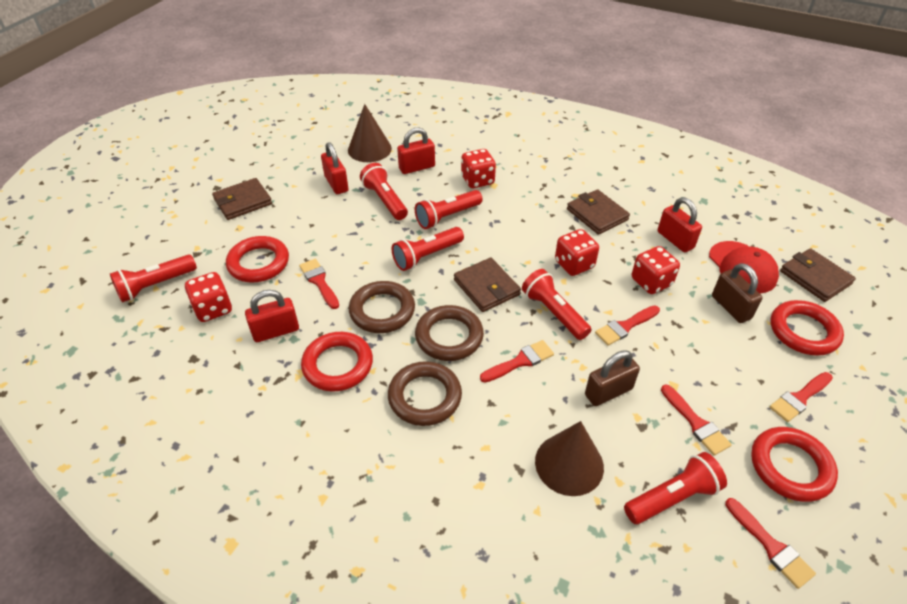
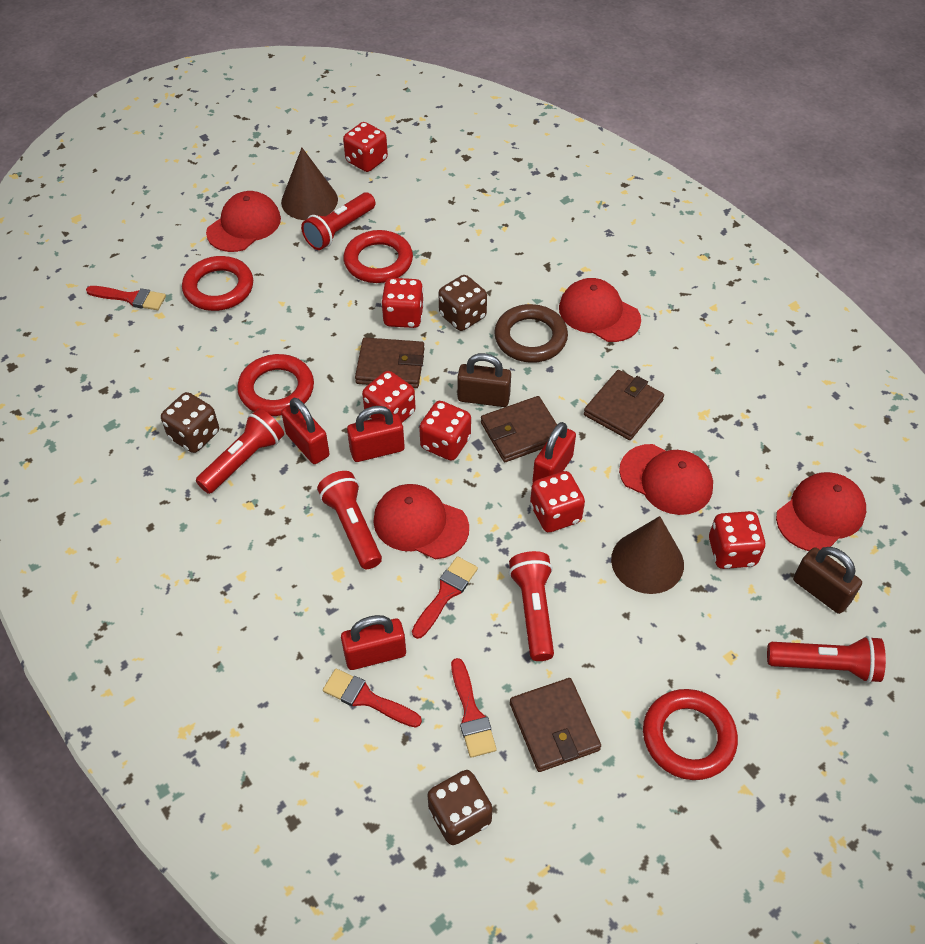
brown dice: 0 -> 3
brown ring: 3 -> 1
red brush: 6 -> 4
red cap: 1 -> 5
red dice: 4 -> 6
red flashlight: 6 -> 5

